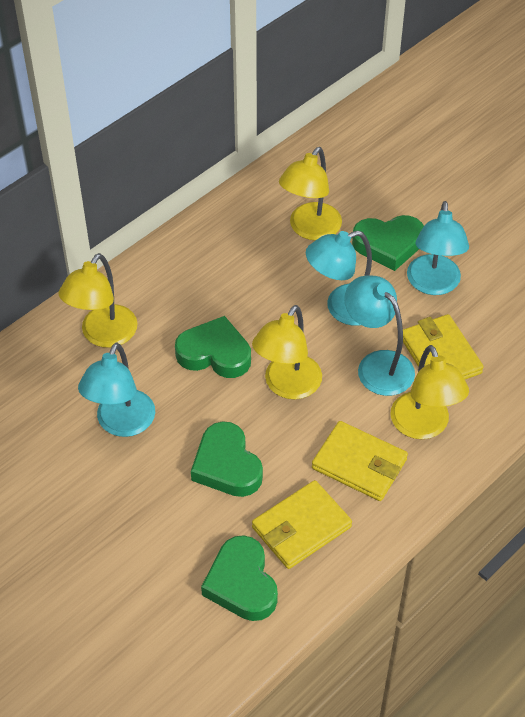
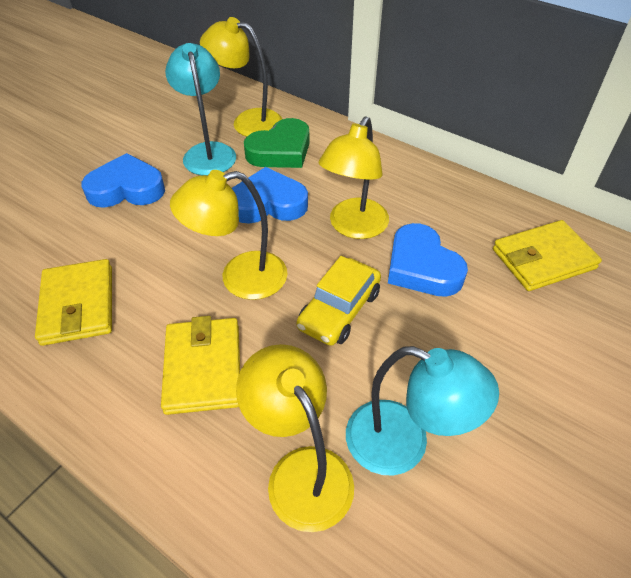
blue heart: 0 -> 3
green heart: 4 -> 1
turquoise lamp: 4 -> 2
yellow car: 0 -> 1

